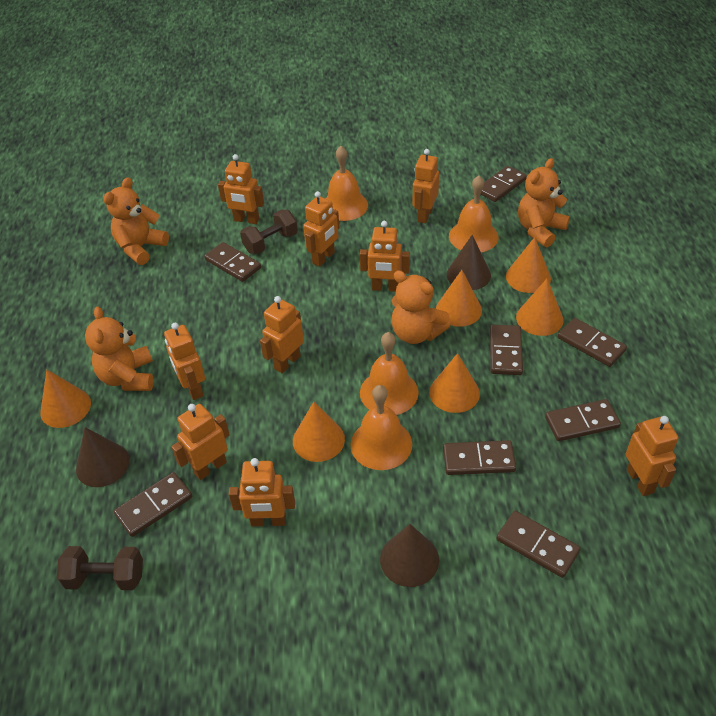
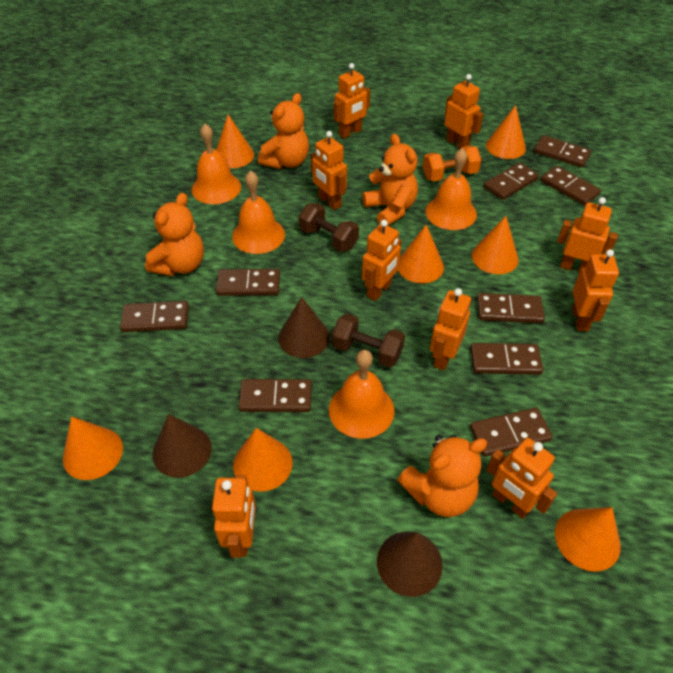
brown domino: 8 -> 9
orange cone: 6 -> 7
orange dumbbell: 0 -> 1

